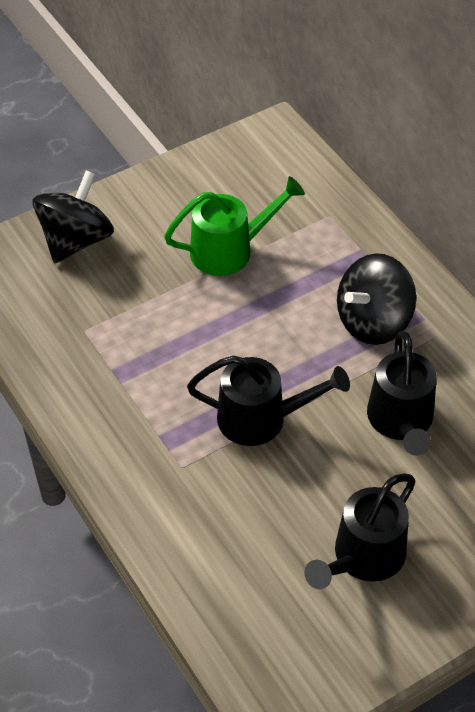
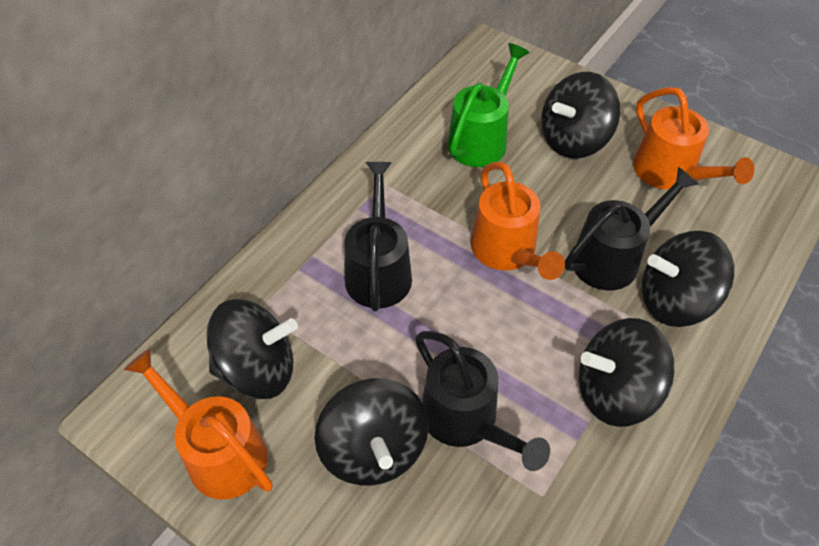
black spinning top: 2 -> 5
orange watering can: 0 -> 3

